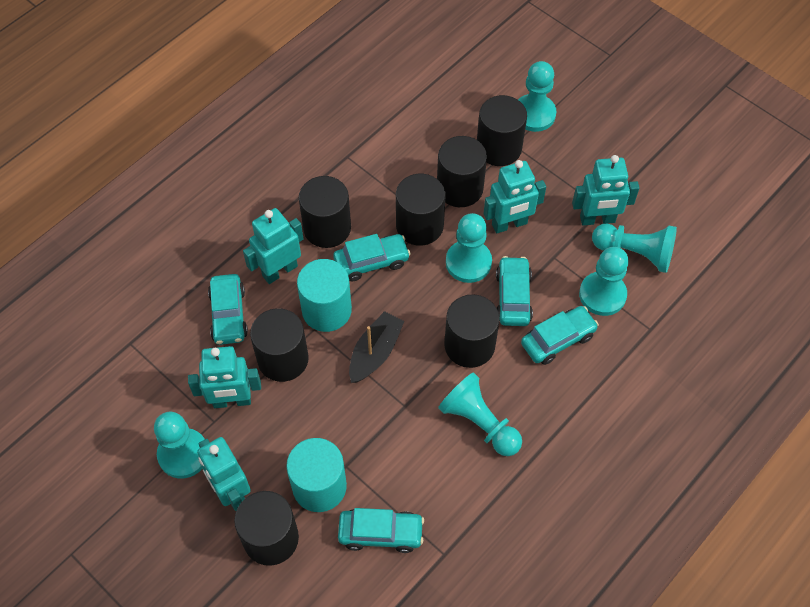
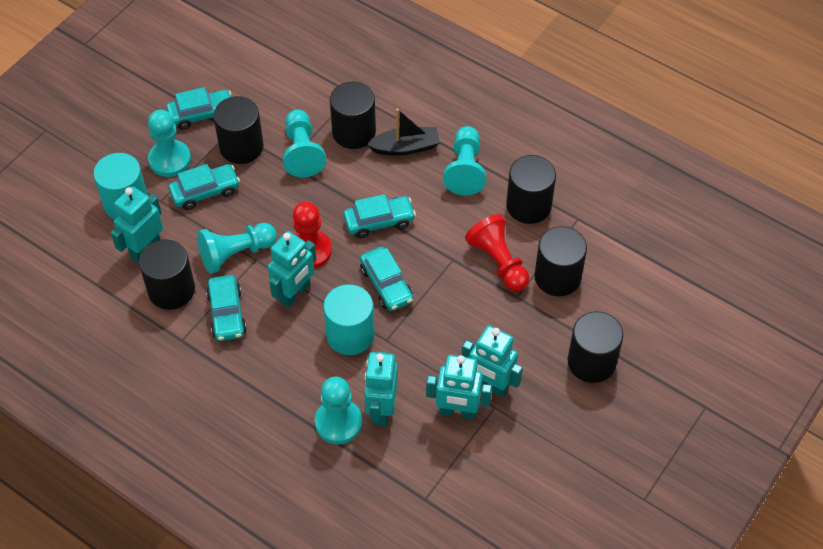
black cylinder: 7 -> 6
red pawn: 0 -> 2
turquoise pawn: 6 -> 5

